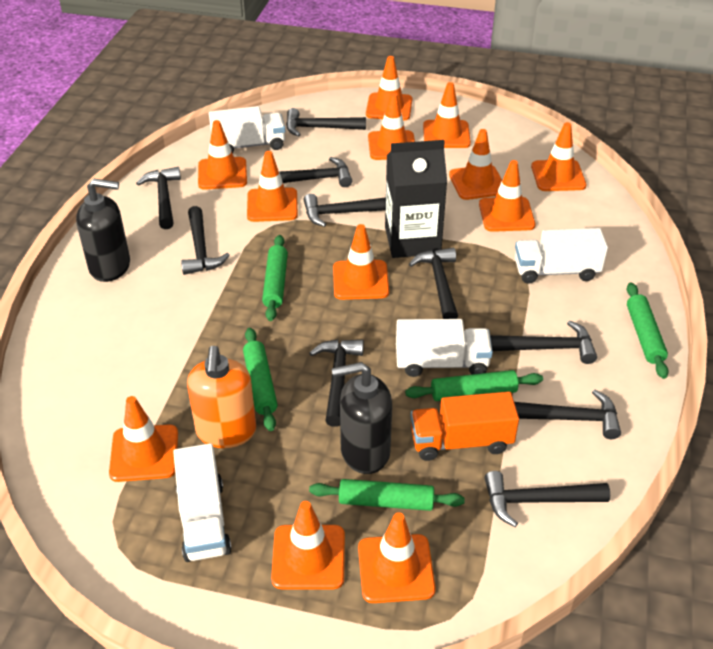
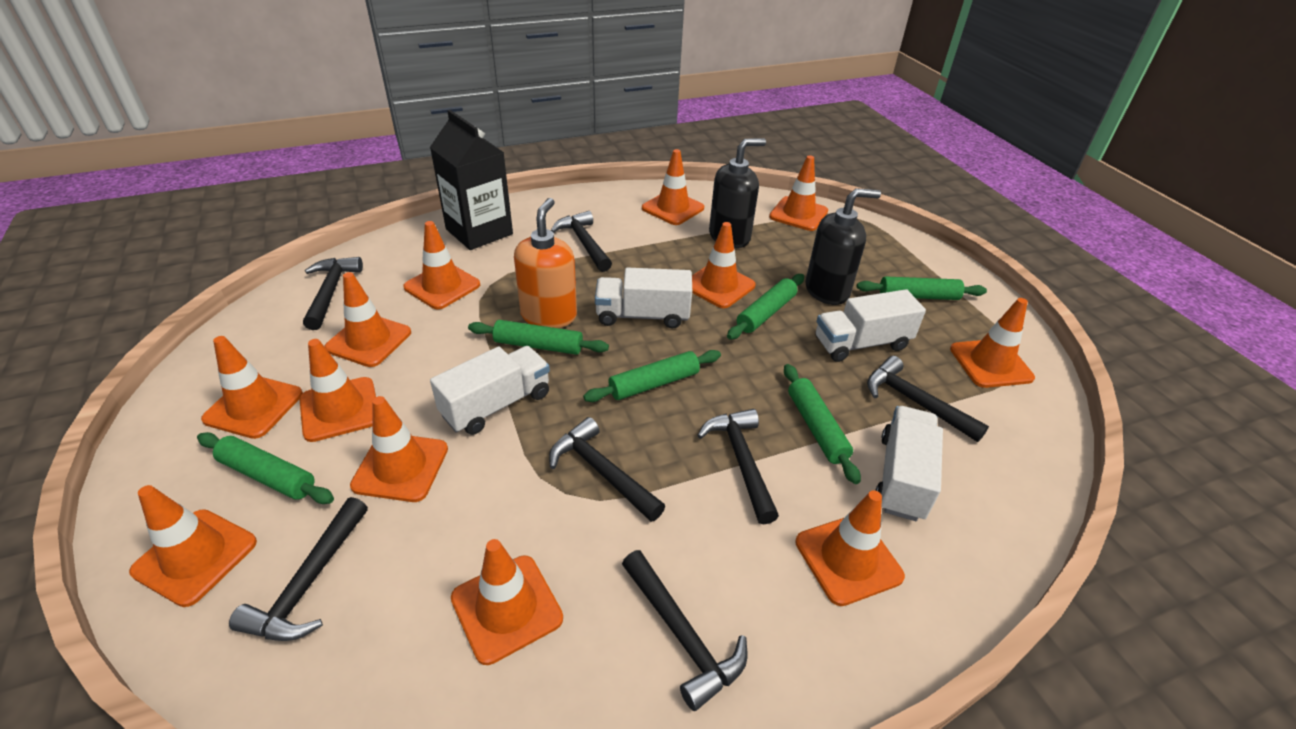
black hammer: 10 -> 7
green rolling pin: 5 -> 6
orange truck: 1 -> 0

